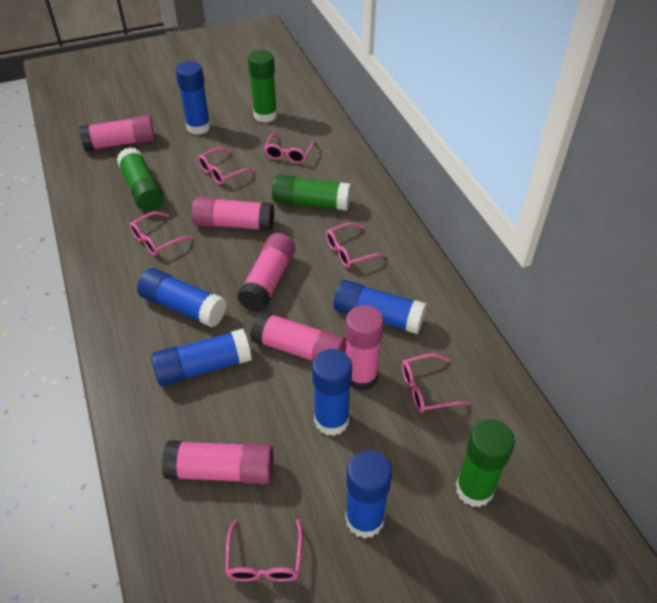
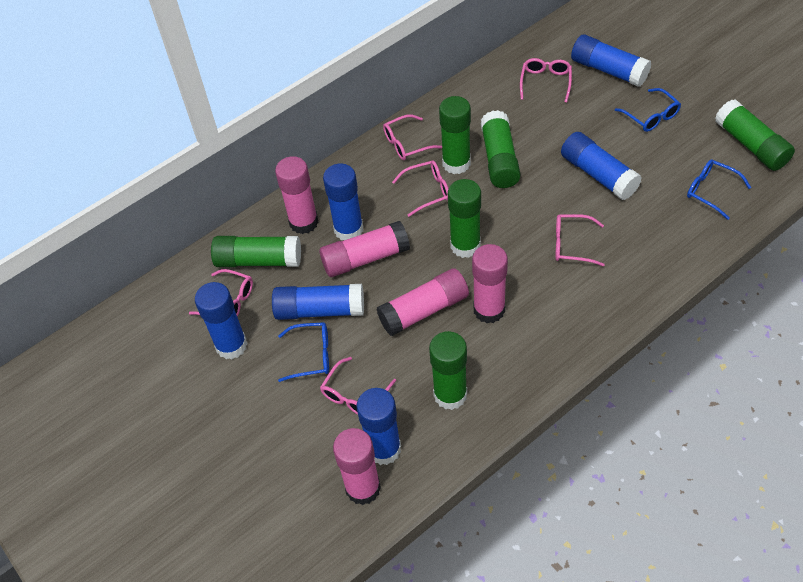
blue glasses: 0 -> 3
green glue stick: 4 -> 6
pink glue stick: 6 -> 5

